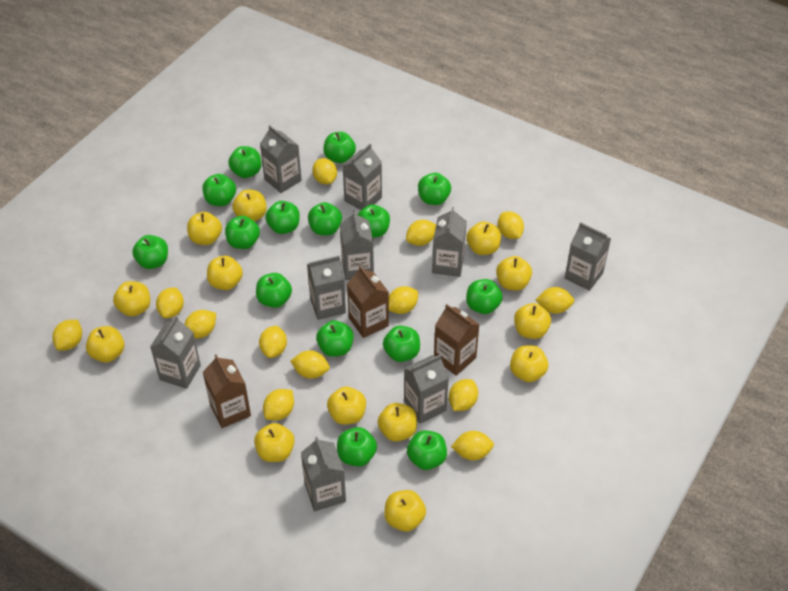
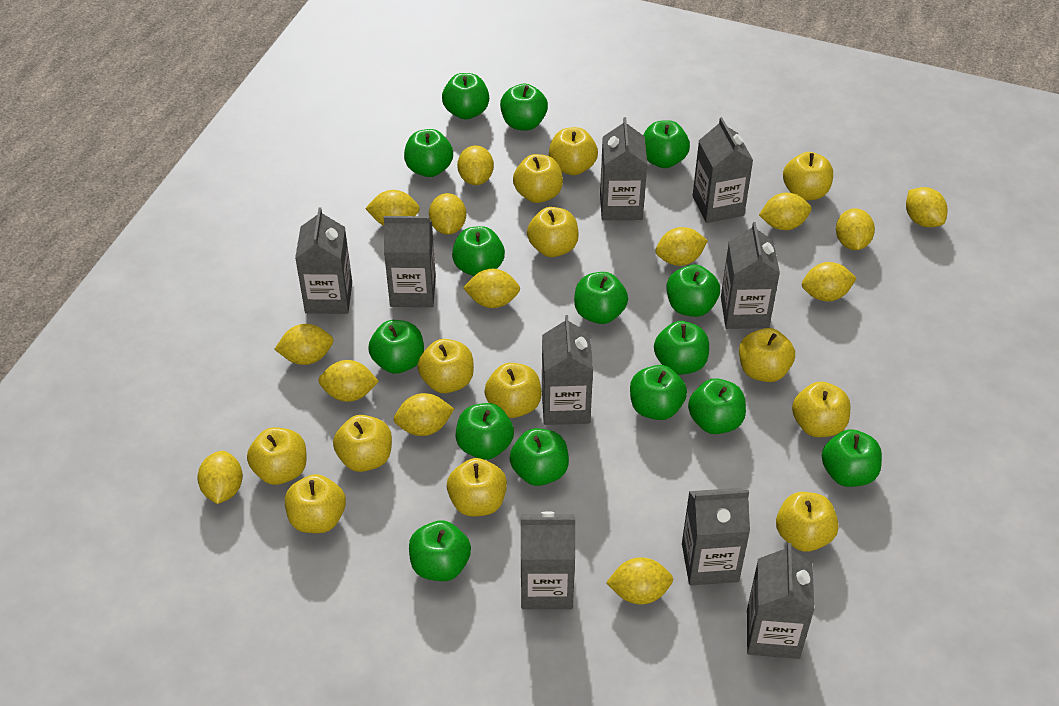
brown carton: 3 -> 0
yellow lemon: 13 -> 14

